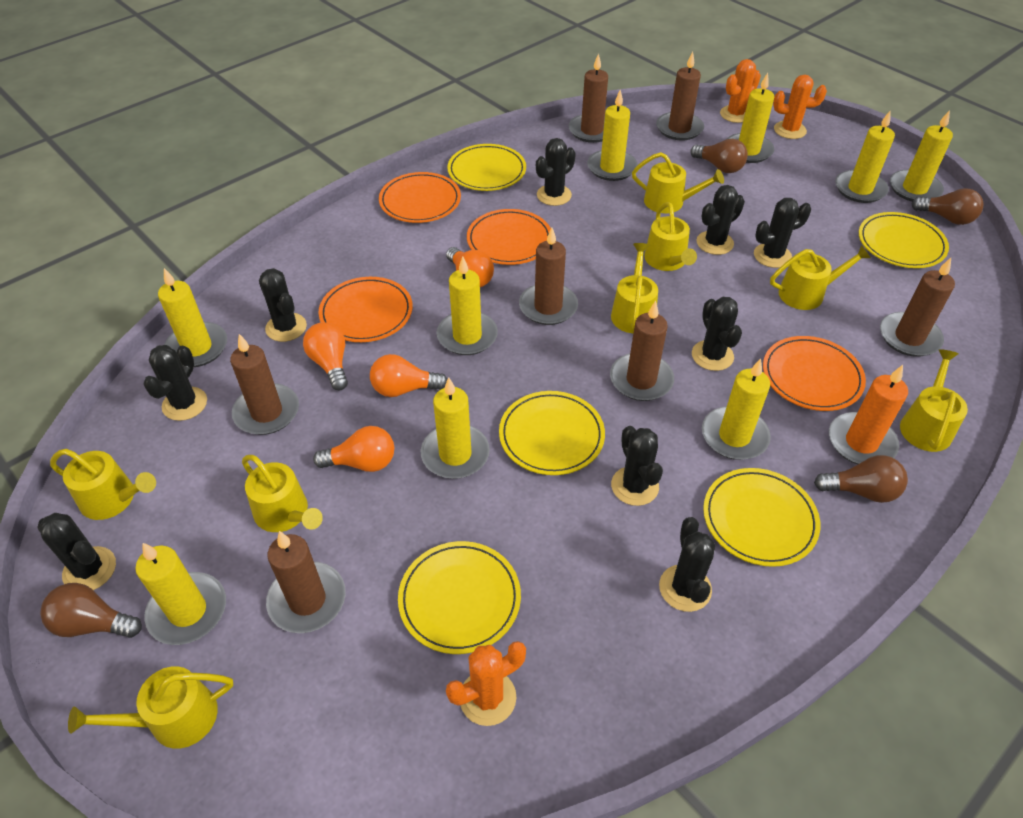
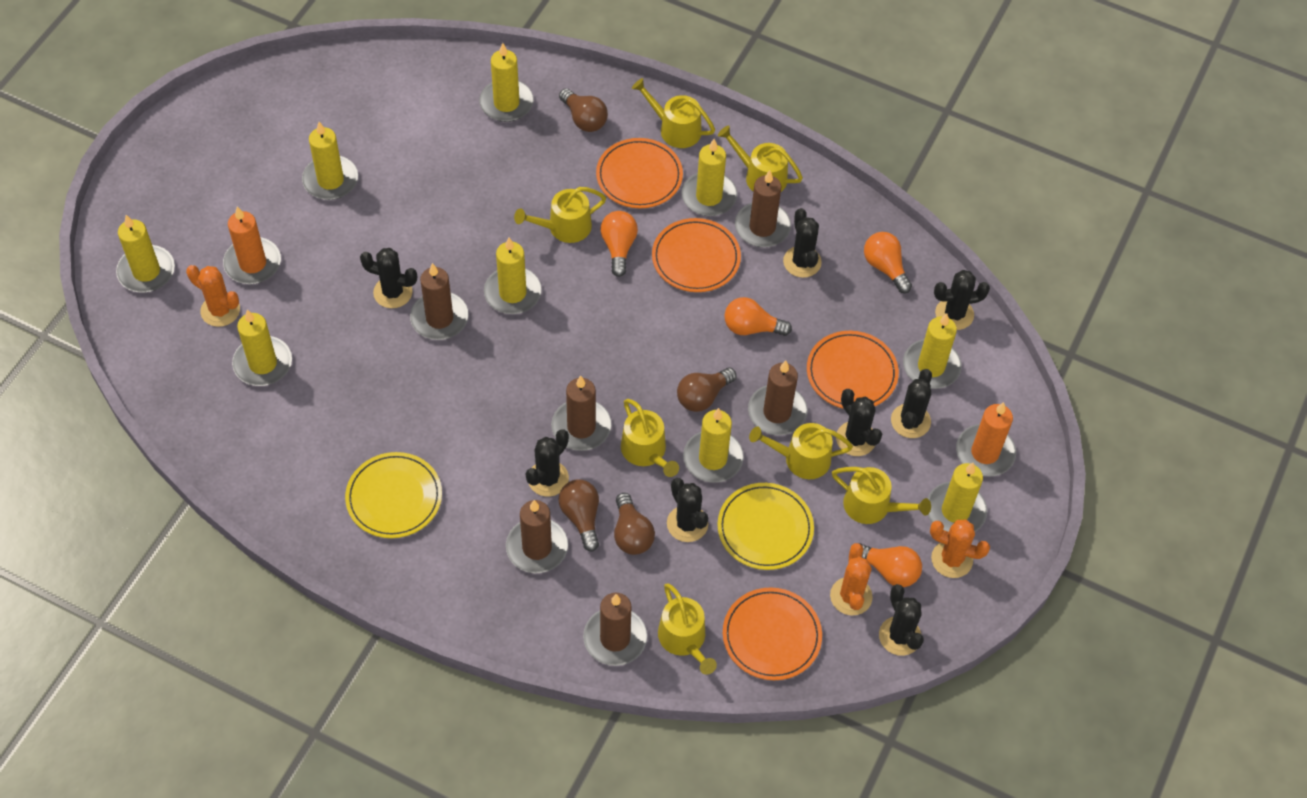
black cactus: 9 -> 8
brown candle: 7 -> 6
orange candle: 1 -> 2
yellow plate: 5 -> 2
yellow watering can: 8 -> 7

